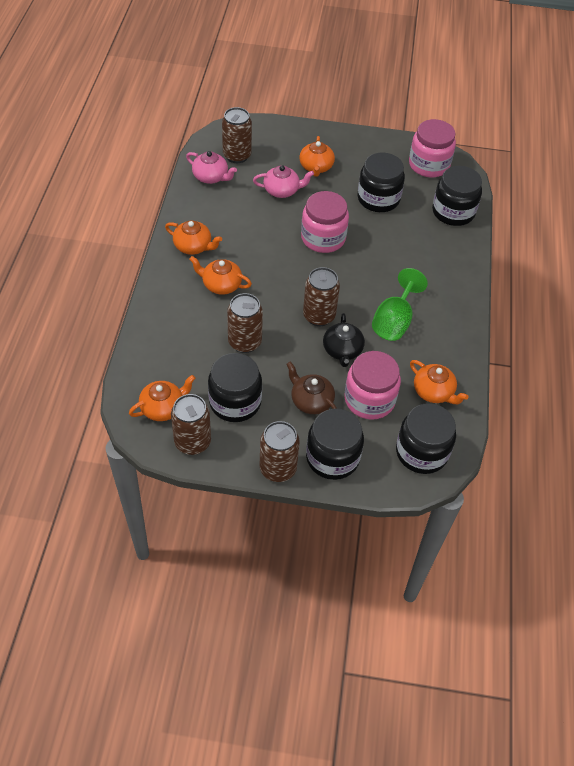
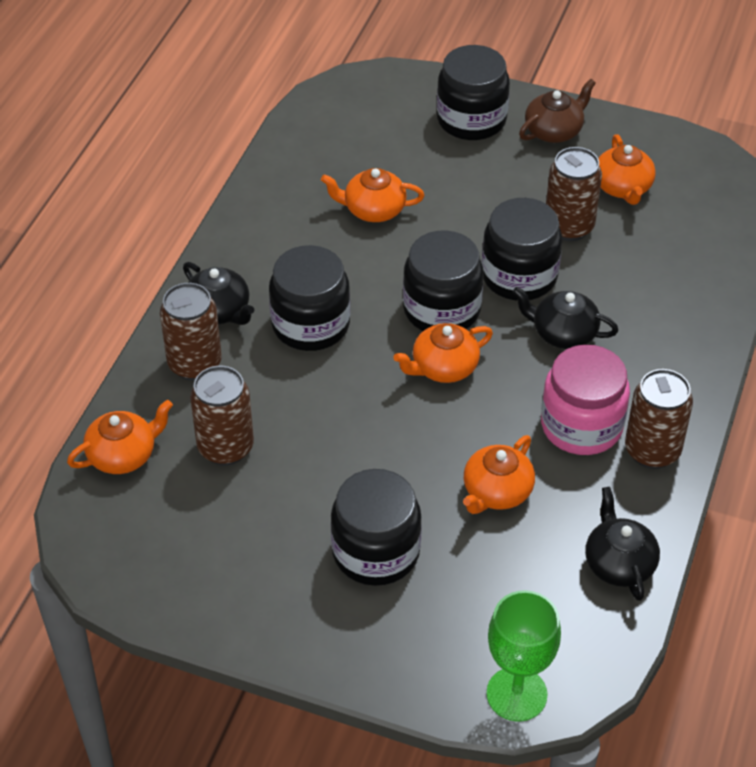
black teapot: 1 -> 3
brown can: 5 -> 4
pink jar: 3 -> 1
pink teapot: 2 -> 0

